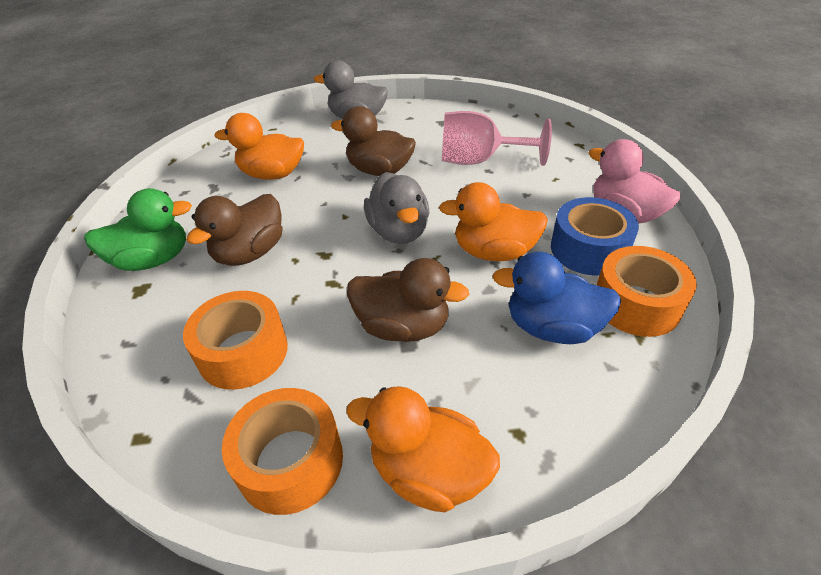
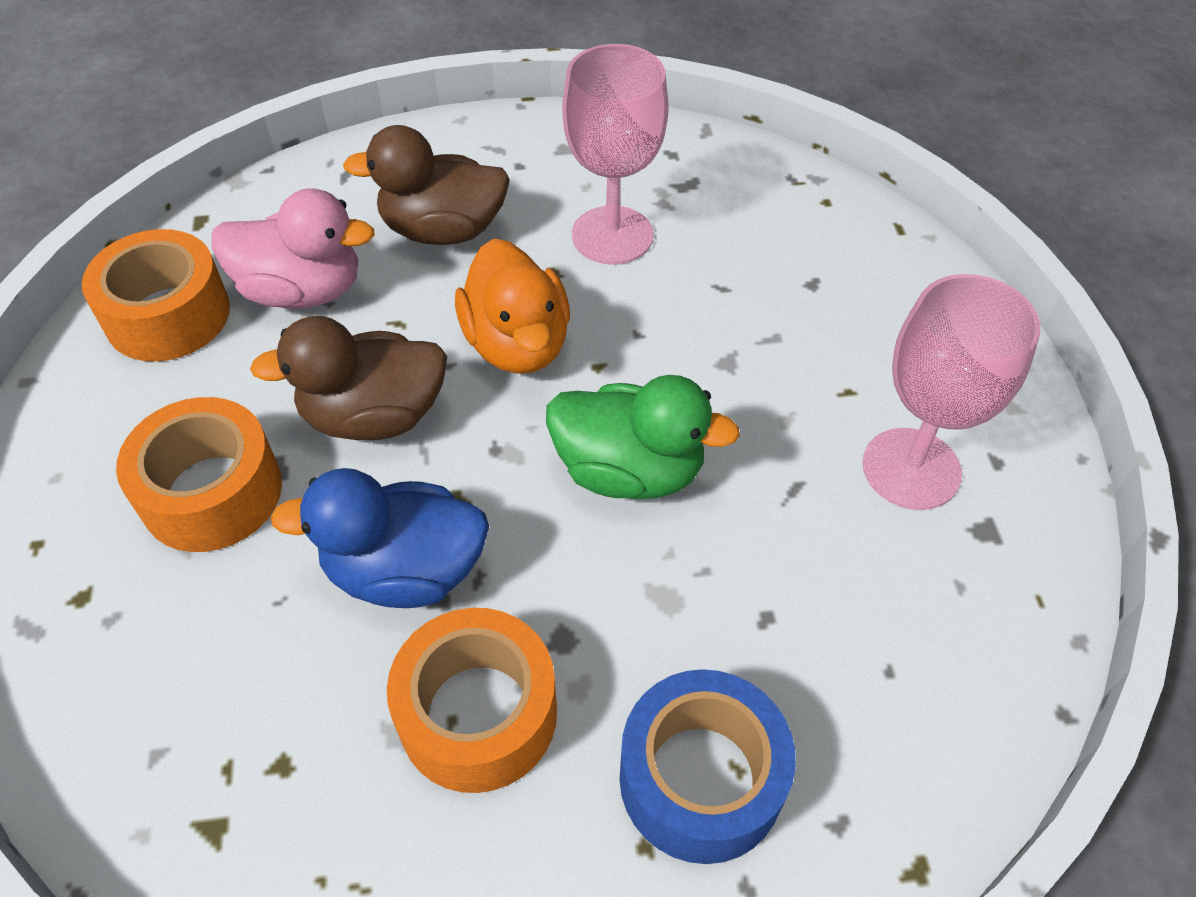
brown duck: 3 -> 2
grey duck: 2 -> 0
orange duck: 3 -> 1
pink goblet: 1 -> 2

